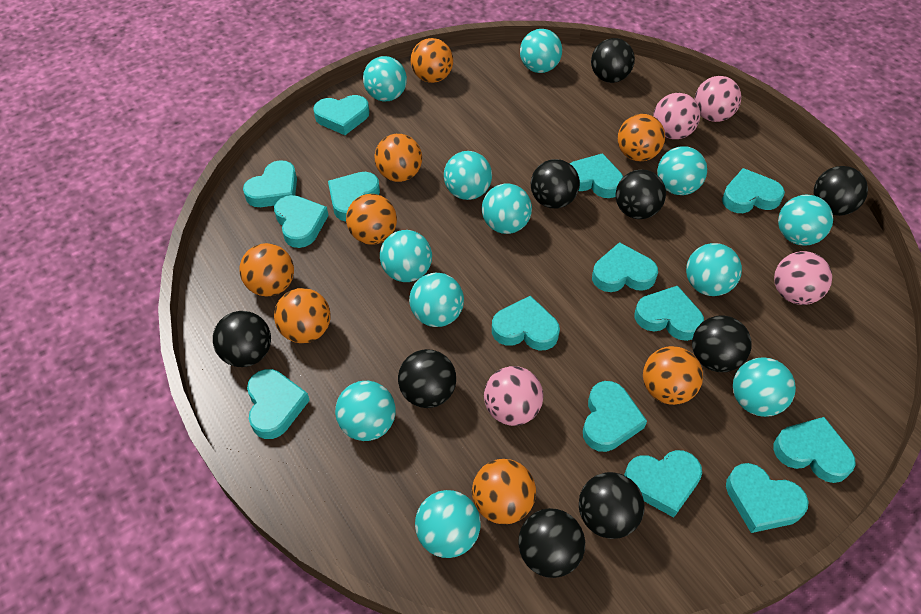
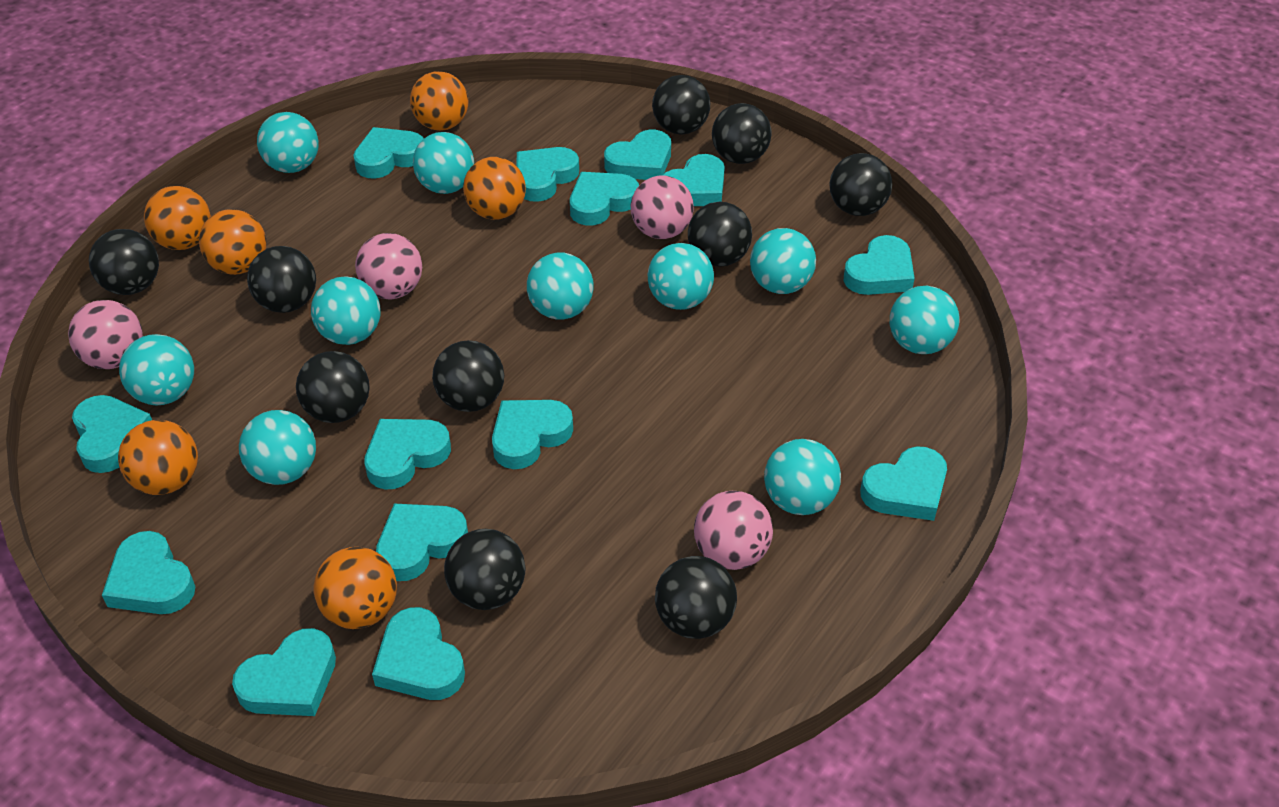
black ball: 9 -> 10
orange ball: 8 -> 6
turquoise ball: 12 -> 10

